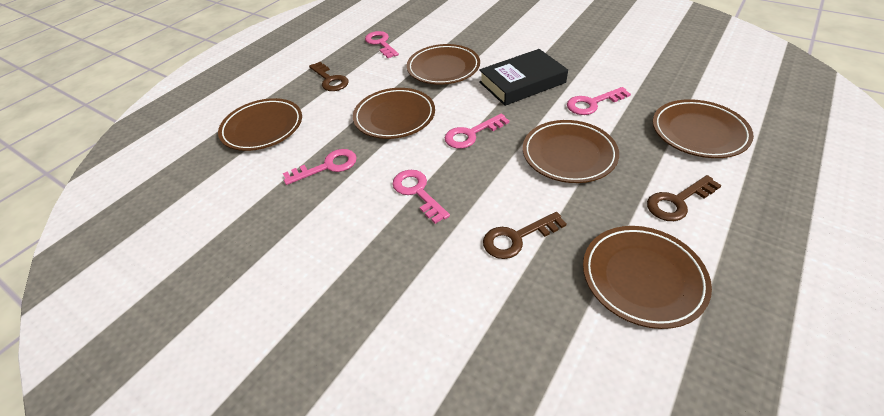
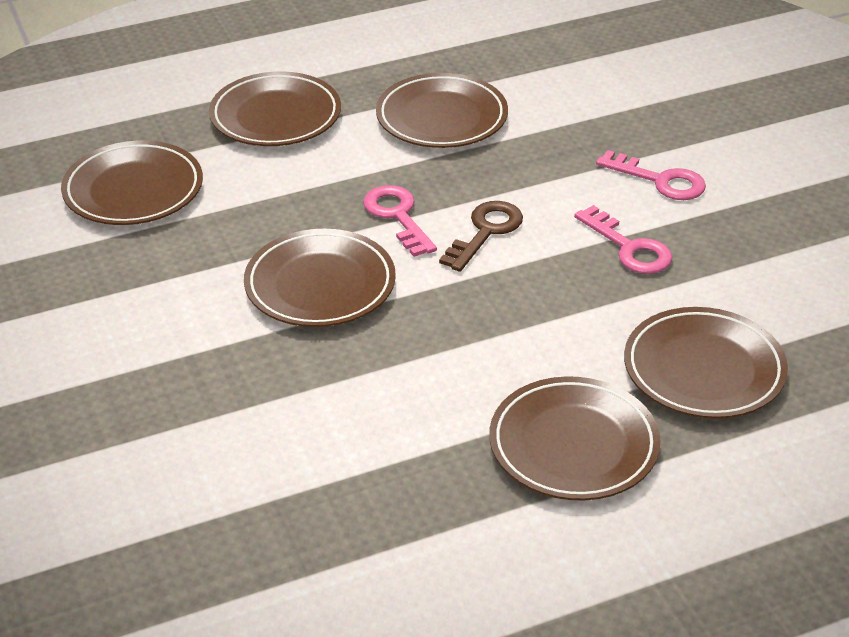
black book: 1 -> 0
brown key: 3 -> 1
pink key: 5 -> 3

